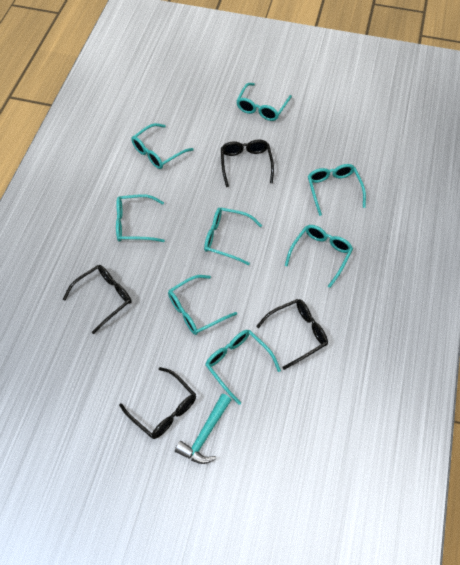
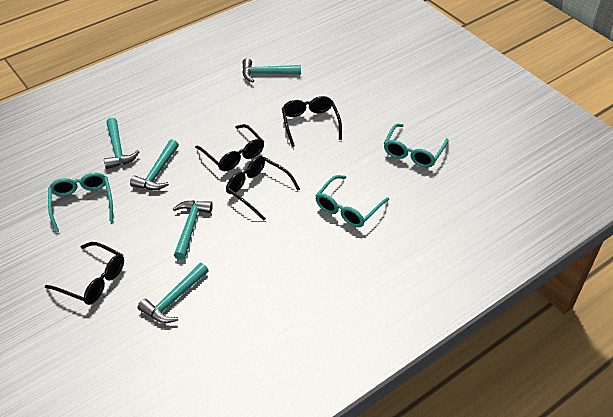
turquoise glasses: 8 -> 3
turquoise hammer: 1 -> 5

